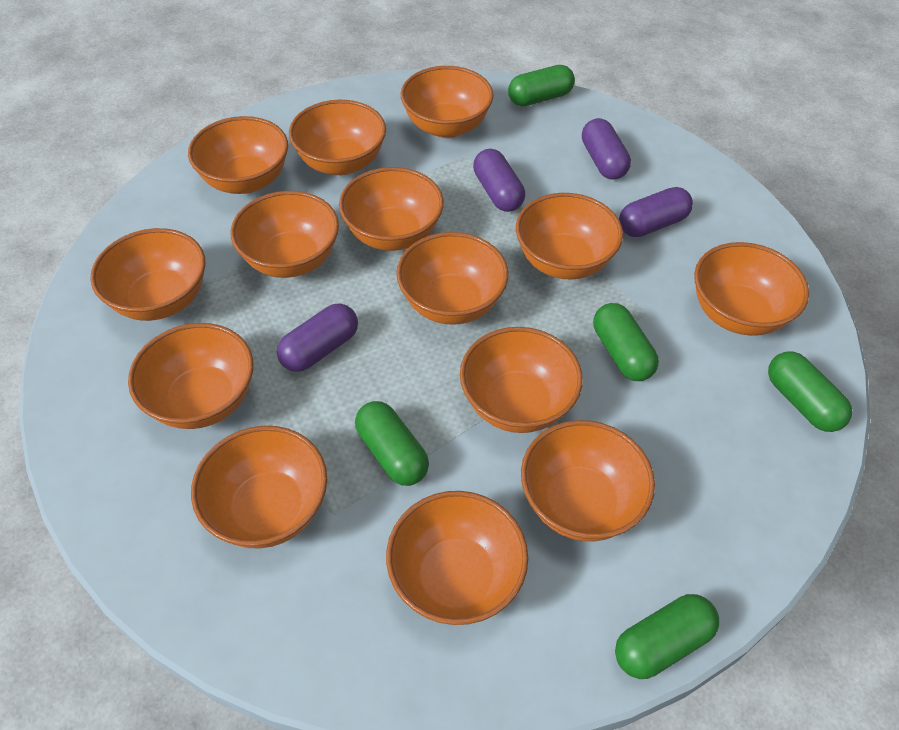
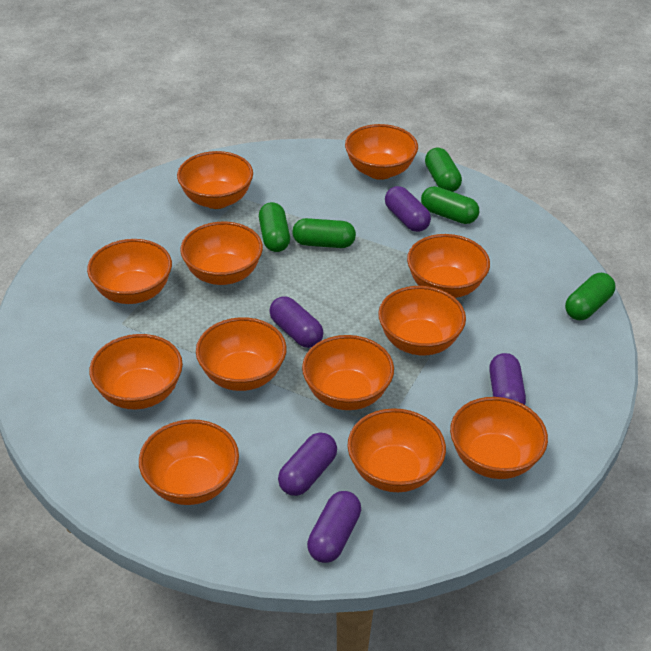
orange bowl: 14 -> 12
purple capsule: 4 -> 5

